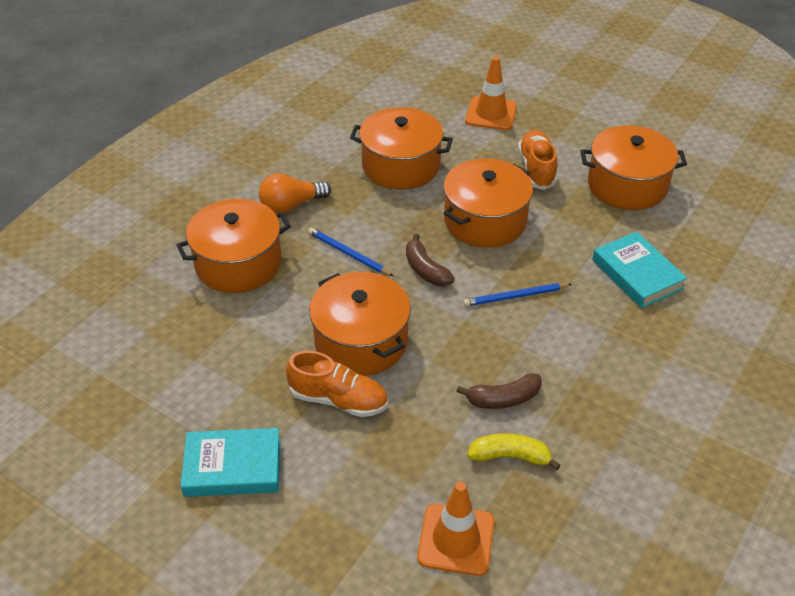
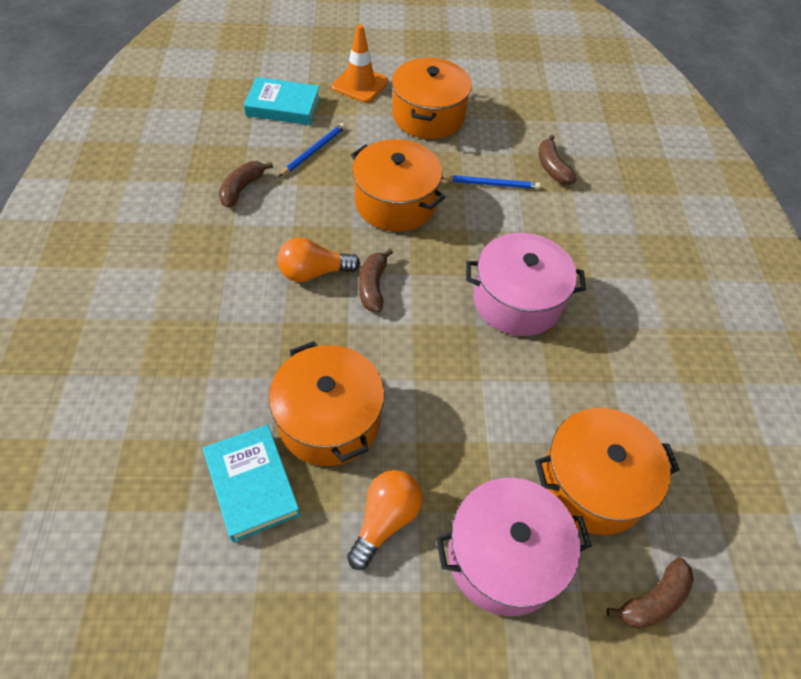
brown banana: 2 -> 4
orange light bulb: 1 -> 2
orange pot: 5 -> 4
orange shoe: 2 -> 0
orange traffic cone: 2 -> 1
pink pot: 0 -> 2
yellow banana: 1 -> 0

